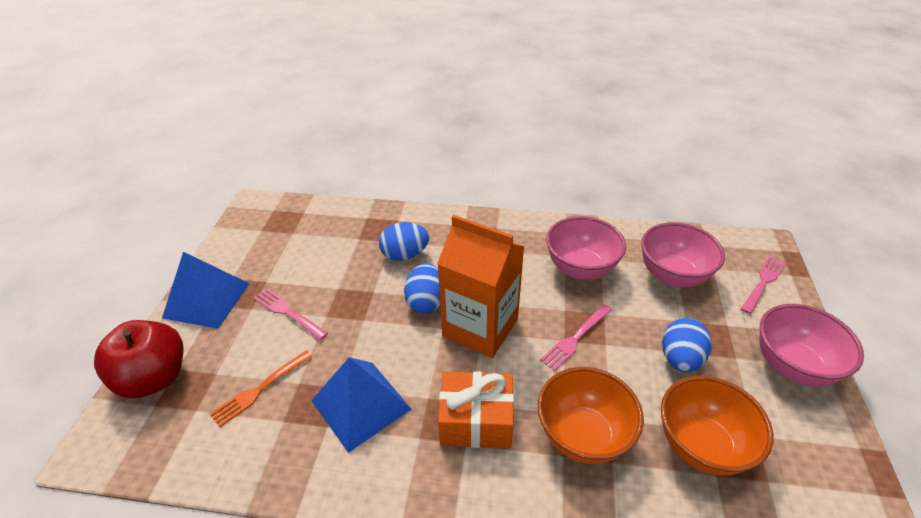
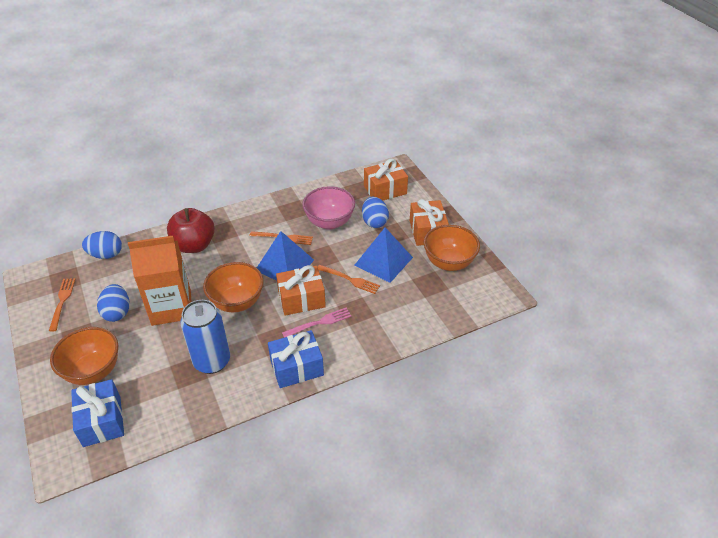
blue can: 0 -> 1
blue gift: 0 -> 2
orange bowl: 2 -> 3
orange fork: 1 -> 3
orange gift: 1 -> 3
pink bowl: 3 -> 1
pink fork: 3 -> 1

